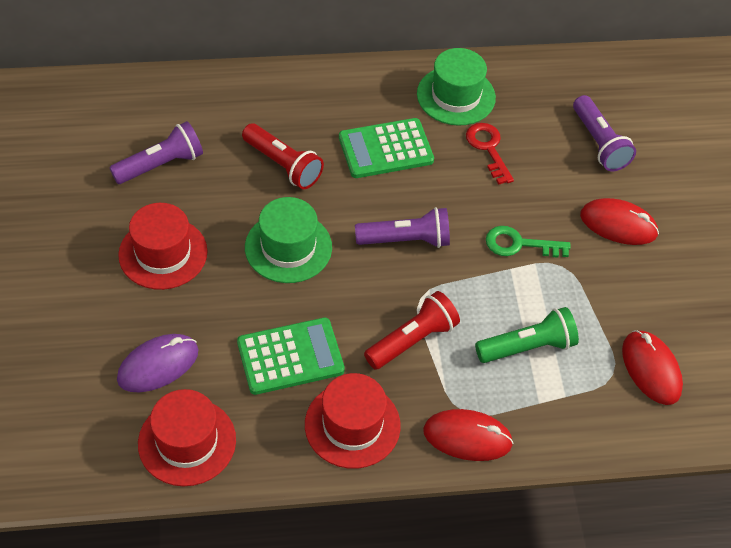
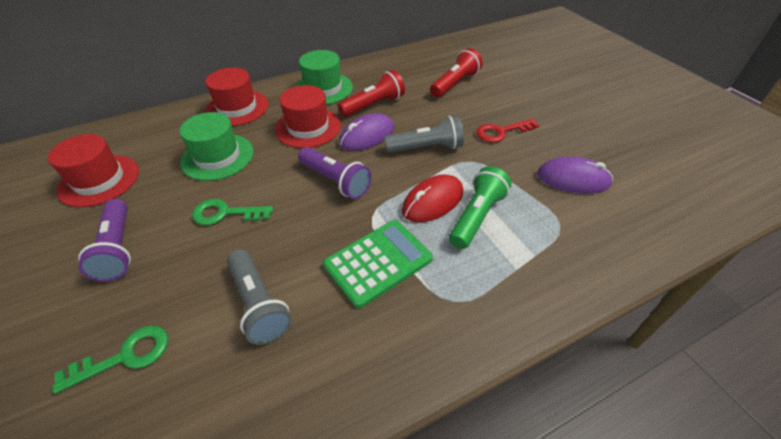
green calculator: 2 -> 1
green key: 1 -> 2
grey flashlight: 0 -> 2
purple flashlight: 3 -> 2
purple mouse: 1 -> 2
red mouse: 3 -> 1

